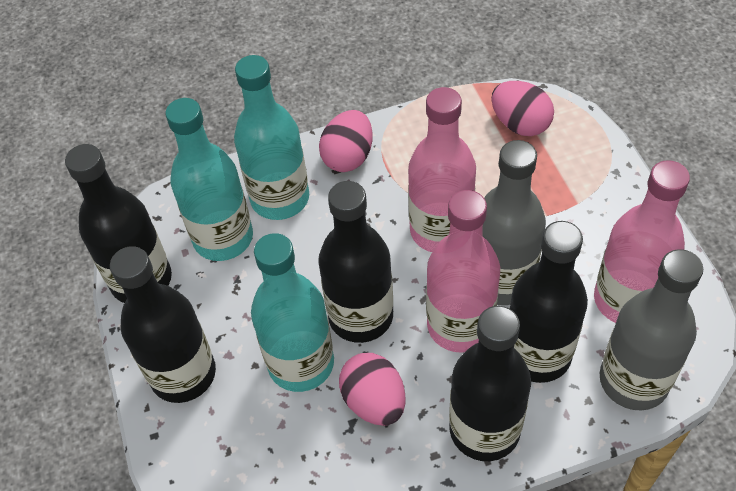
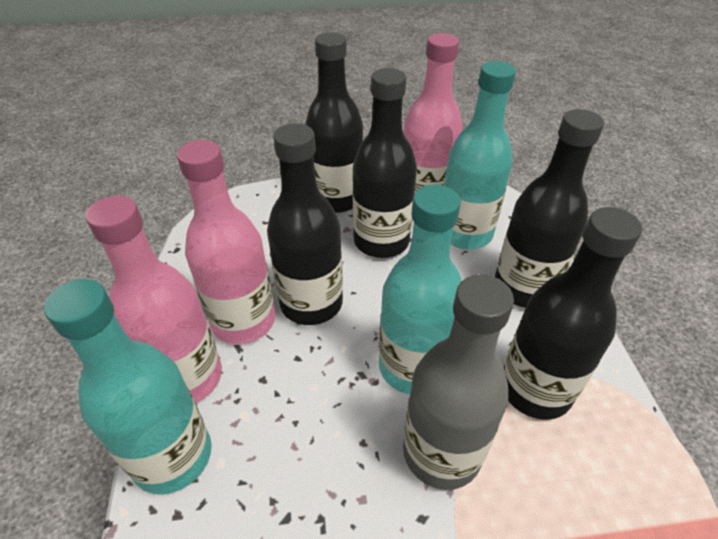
grey bottle: 2 -> 1
pink egg: 3 -> 0

